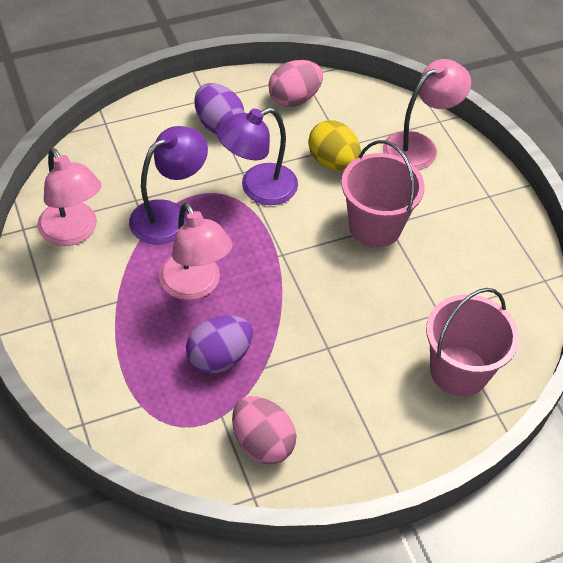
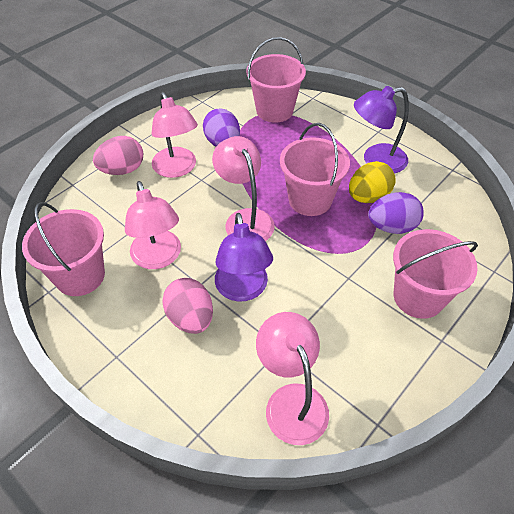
pink bucket: 2 -> 4
pink lamp: 3 -> 4

